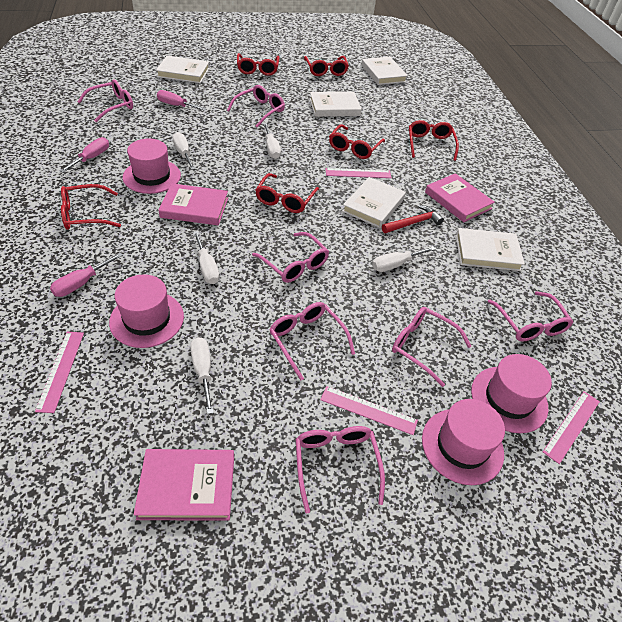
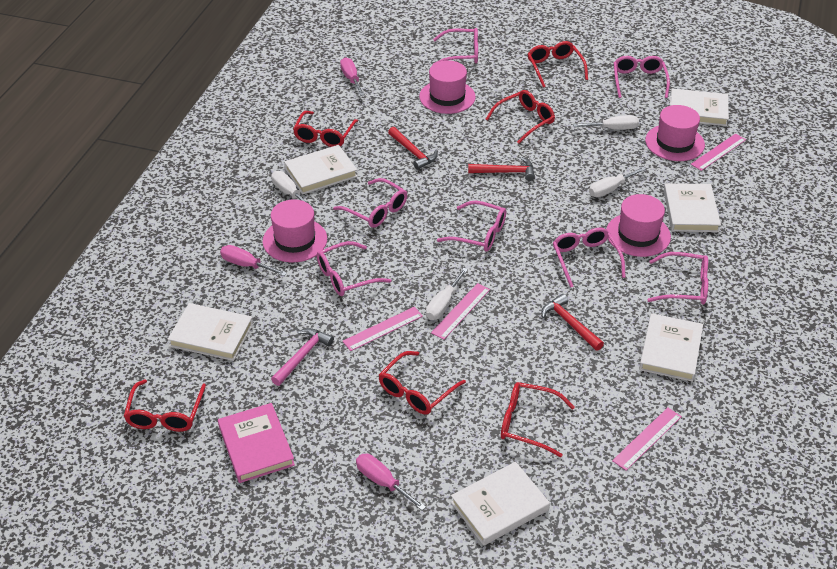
pink book: 3 -> 1
pink hammer: 0 -> 1
red hammer: 1 -> 3
white book: 5 -> 6
white screwdriver: 5 -> 4

